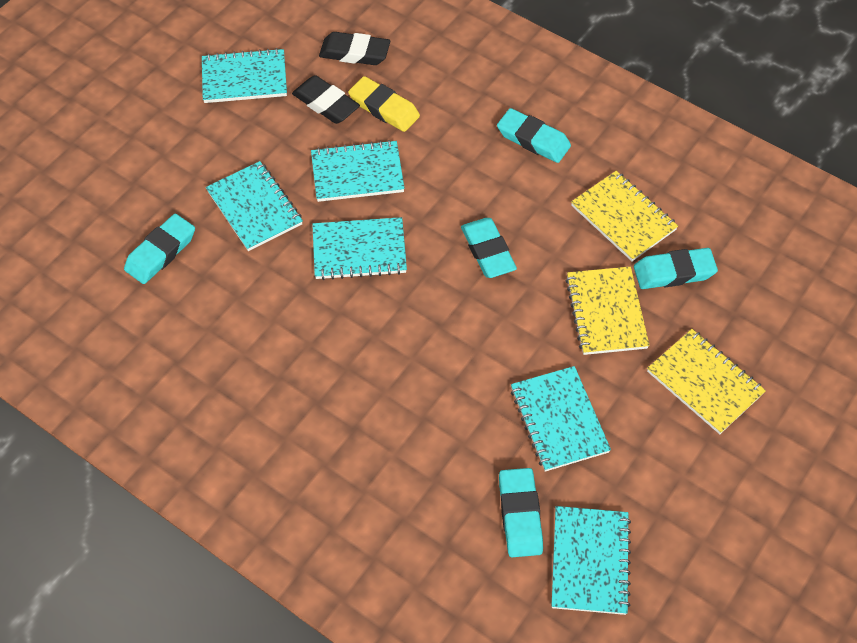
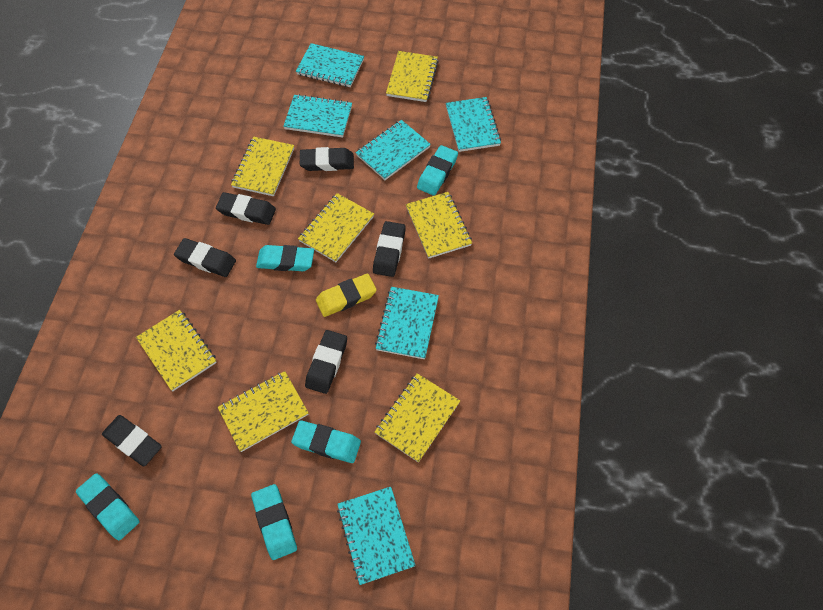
black eraser: 2 -> 6
yellow notebook: 3 -> 7

